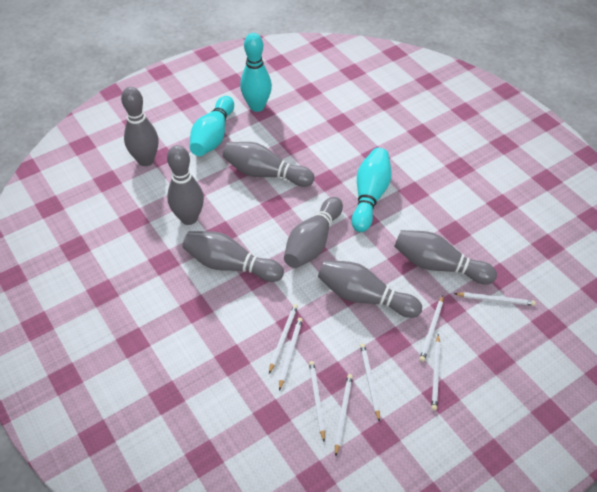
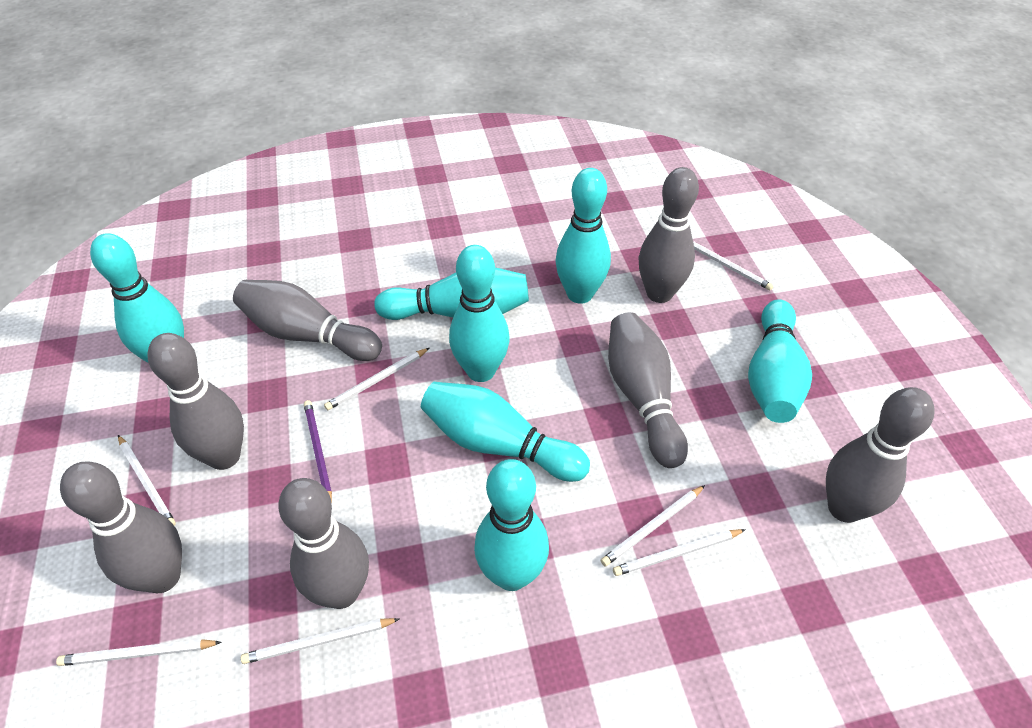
purple pencil: 0 -> 1
turquoise bowling pin: 3 -> 7
white pencil: 8 -> 7

